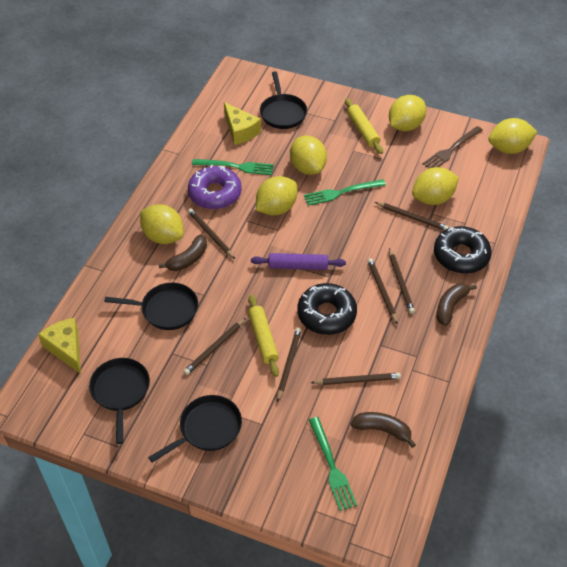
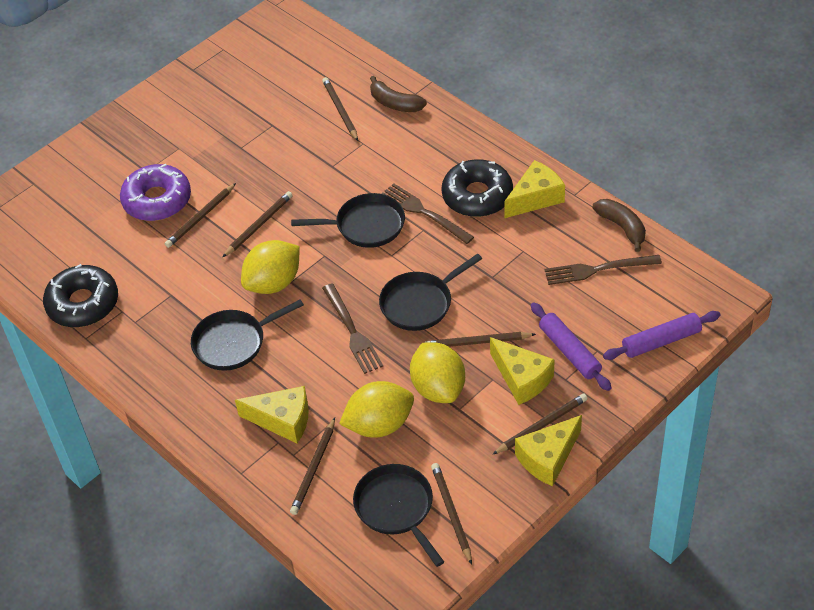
brown banana: 3 -> 2
brown fork: 1 -> 3
green fork: 3 -> 0
purple rolling pin: 1 -> 2
yellow cheese: 2 -> 4
yellow lemon: 6 -> 3
yellow rolling pin: 2 -> 0

